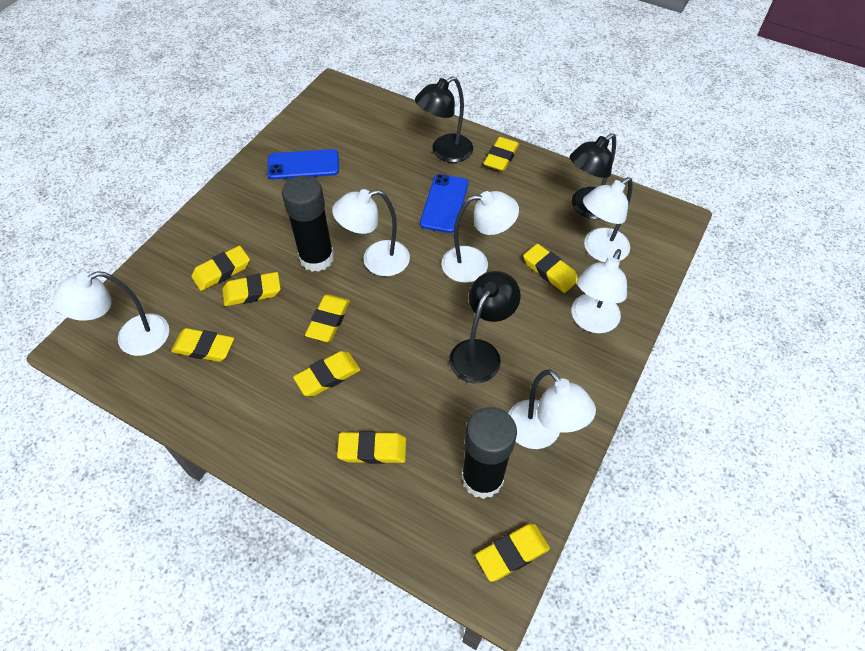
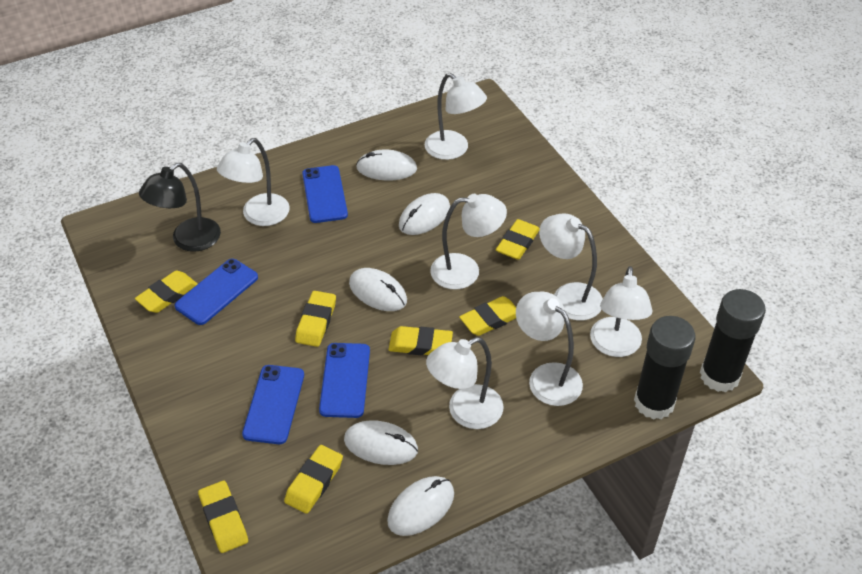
black lamp: 3 -> 1
blue phone: 2 -> 4
white lamp: 6 -> 7
white mouse: 0 -> 5
yellow eraser: 9 -> 7

